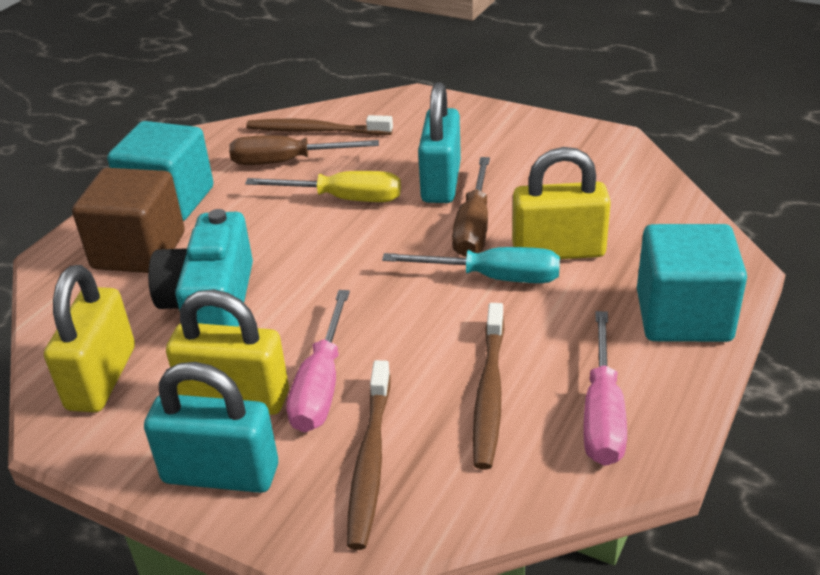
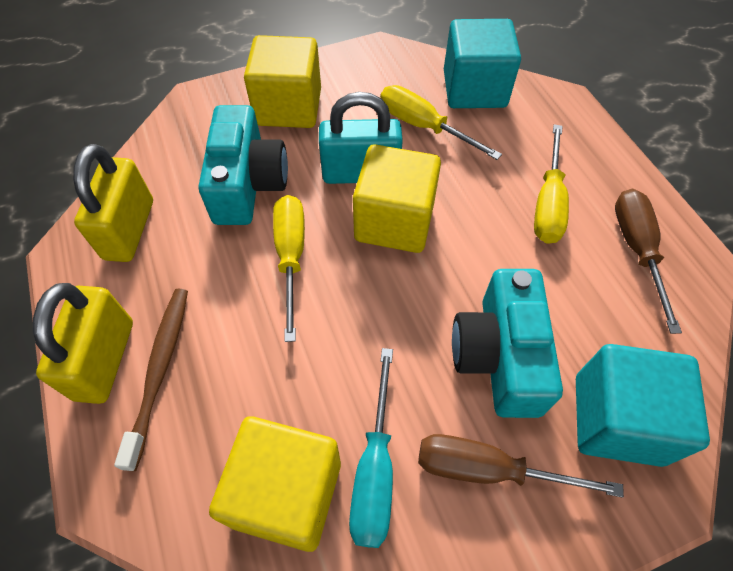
brown cube: 1 -> 0
brown toothbrush: 3 -> 1
pink screwdriver: 2 -> 0
turquoise camera: 1 -> 2
turquoise padlock: 2 -> 1
yellow cube: 0 -> 3
yellow padlock: 3 -> 2
yellow screwdriver: 1 -> 3

